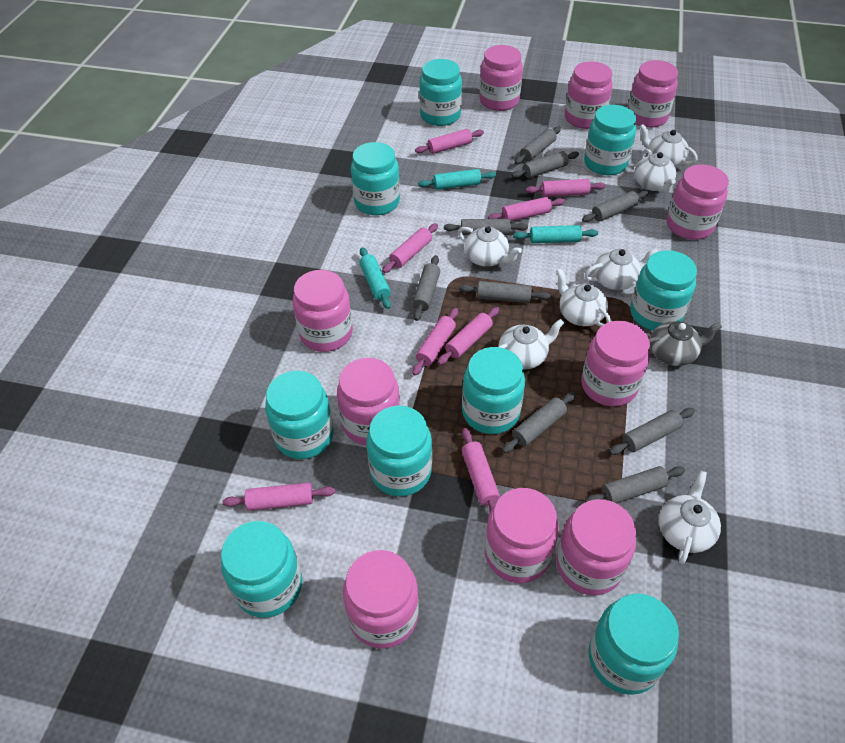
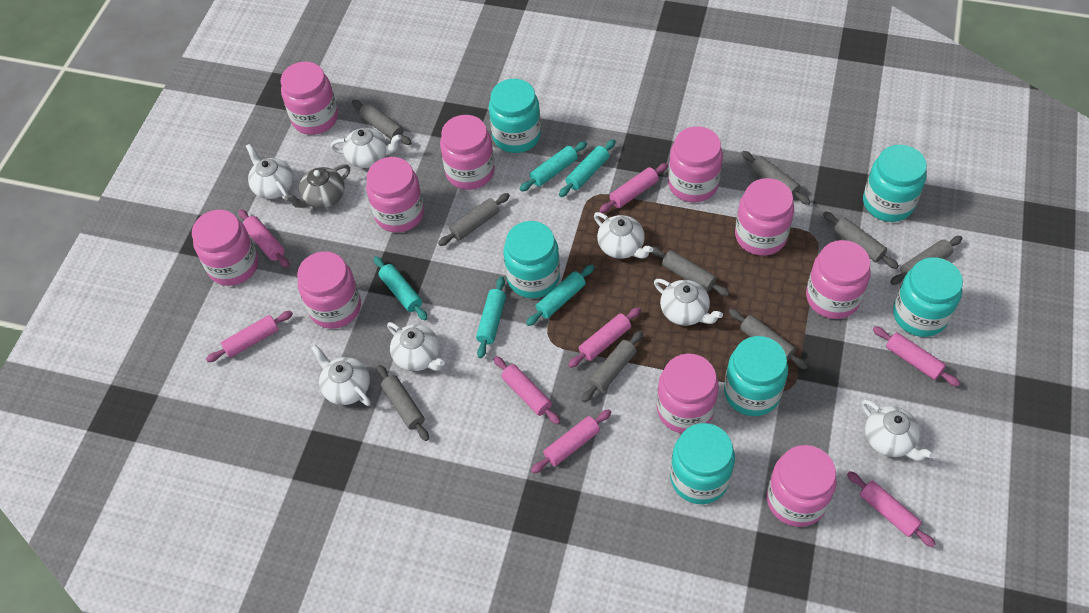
turquoise jar: 9 -> 6
turquoise rolling pin: 3 -> 5

